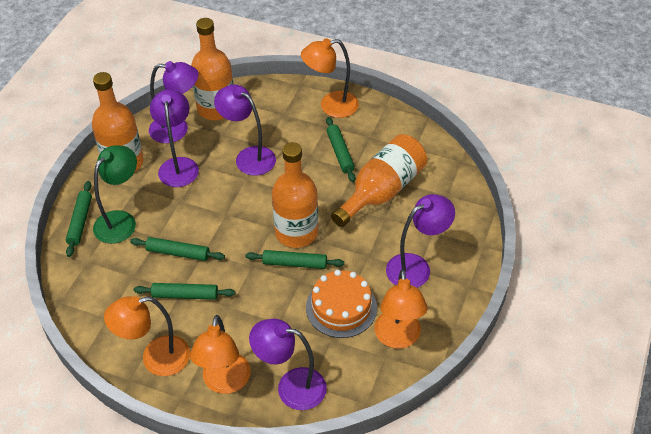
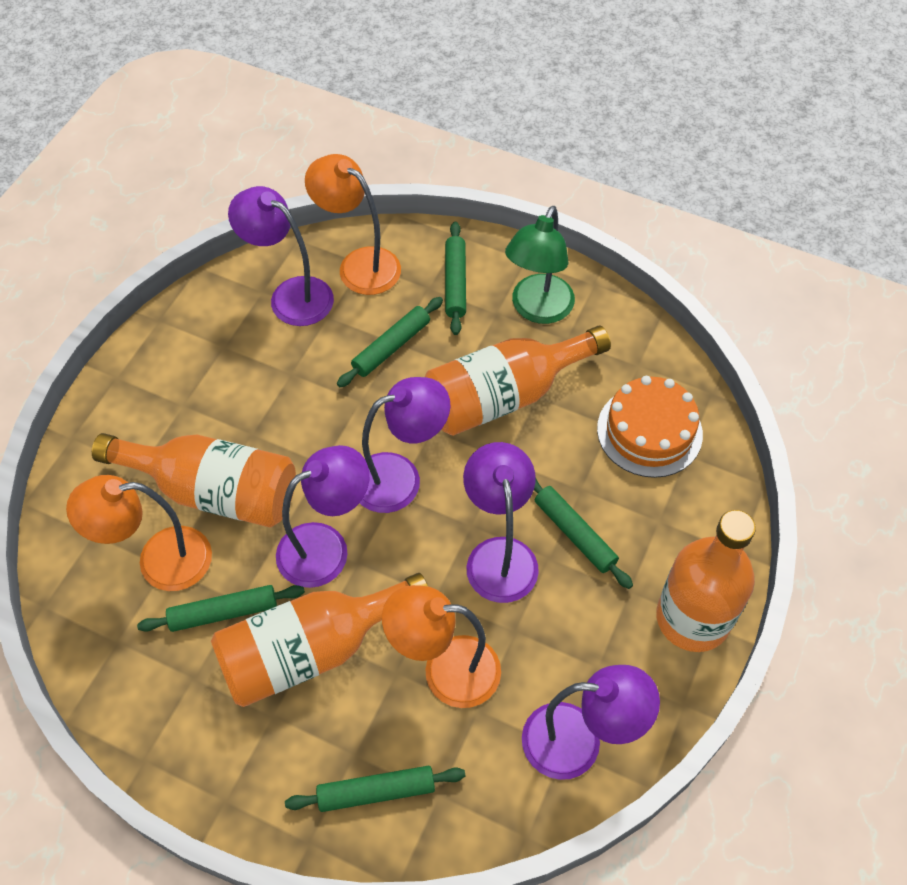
orange lamp: 4 -> 3

